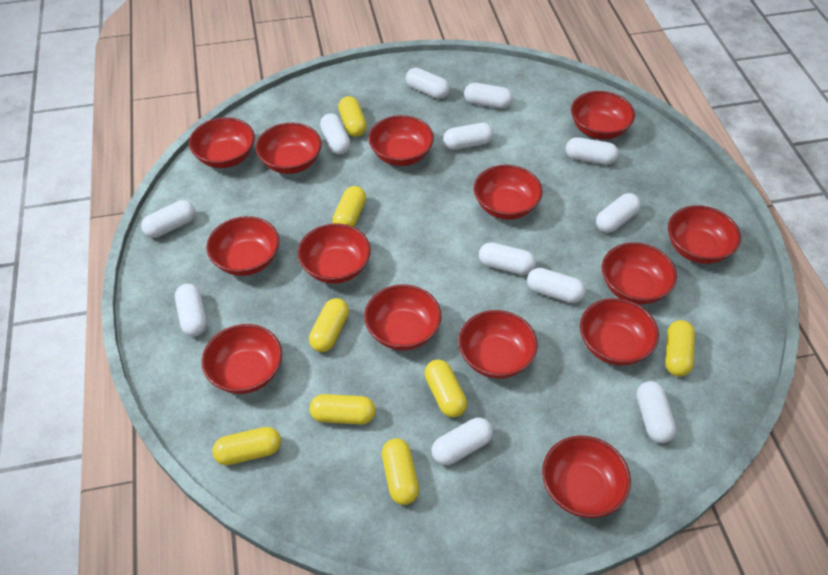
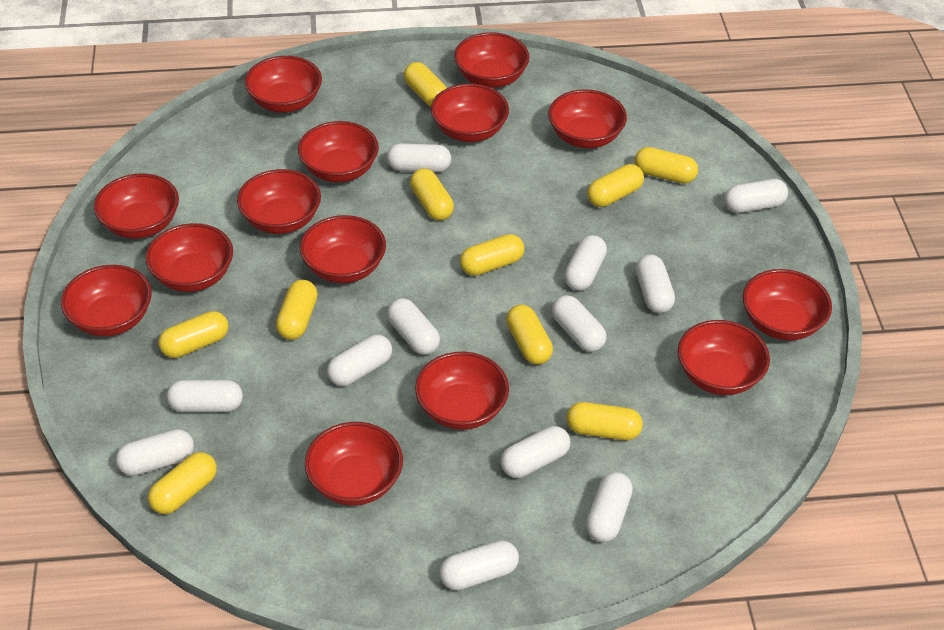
yellow capsule: 8 -> 10

